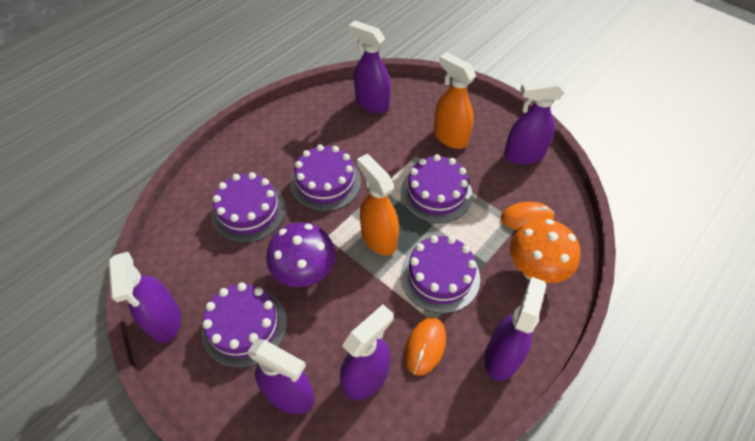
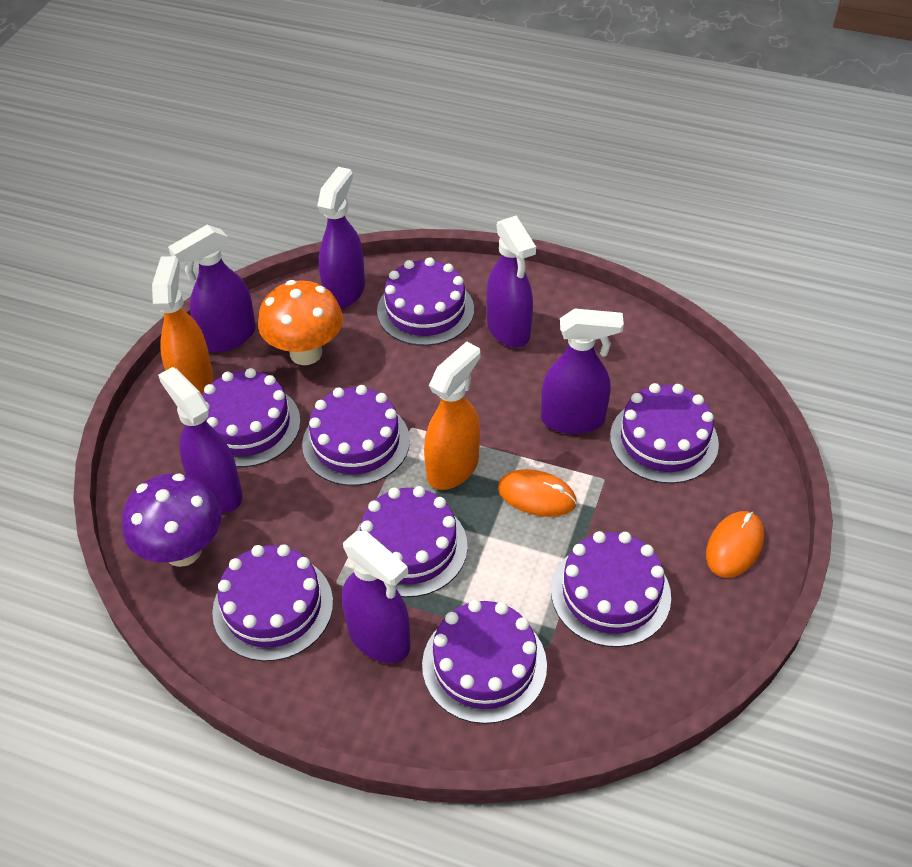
purple cake: 5 -> 8

